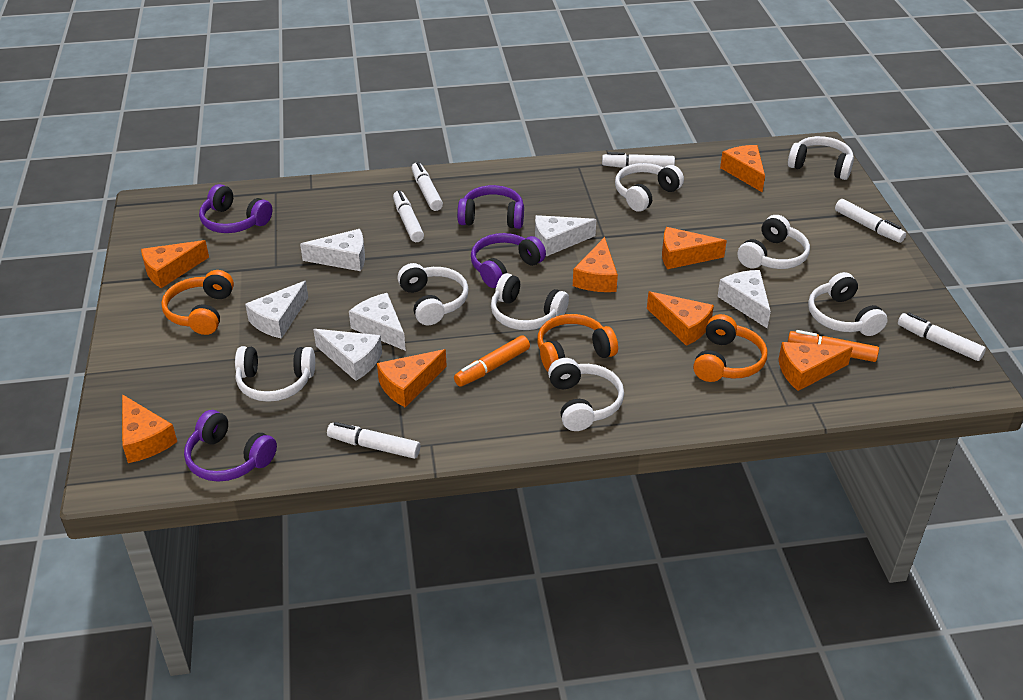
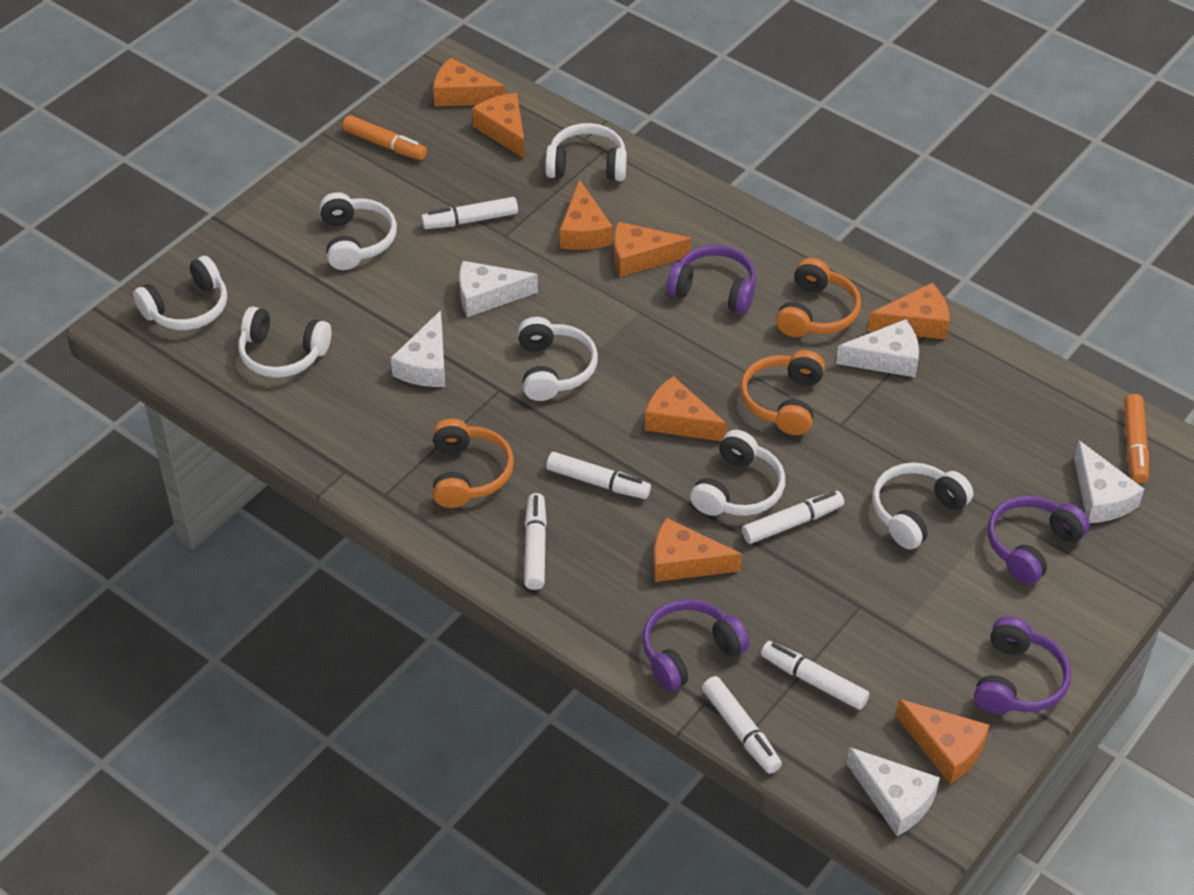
white cheese: 6 -> 5
white headphones: 8 -> 7

